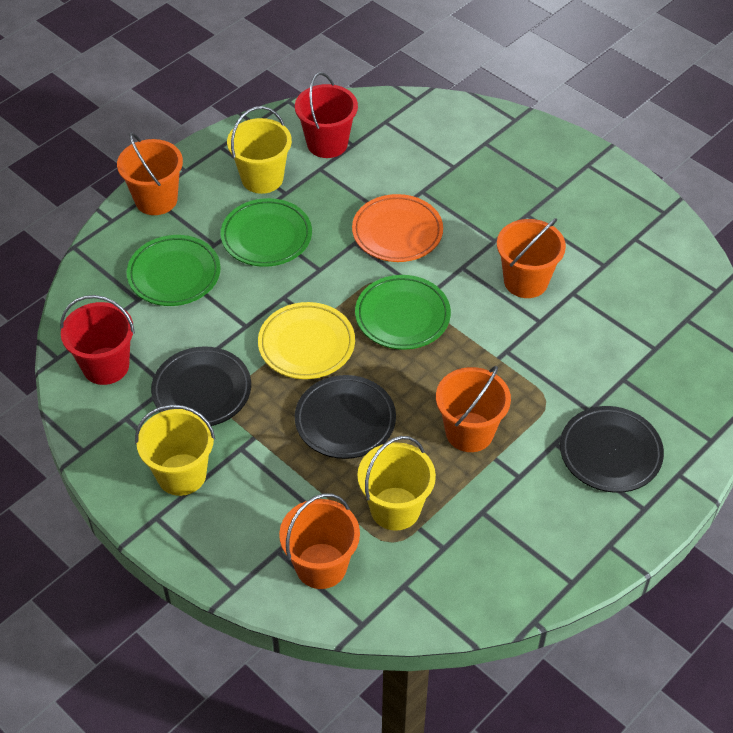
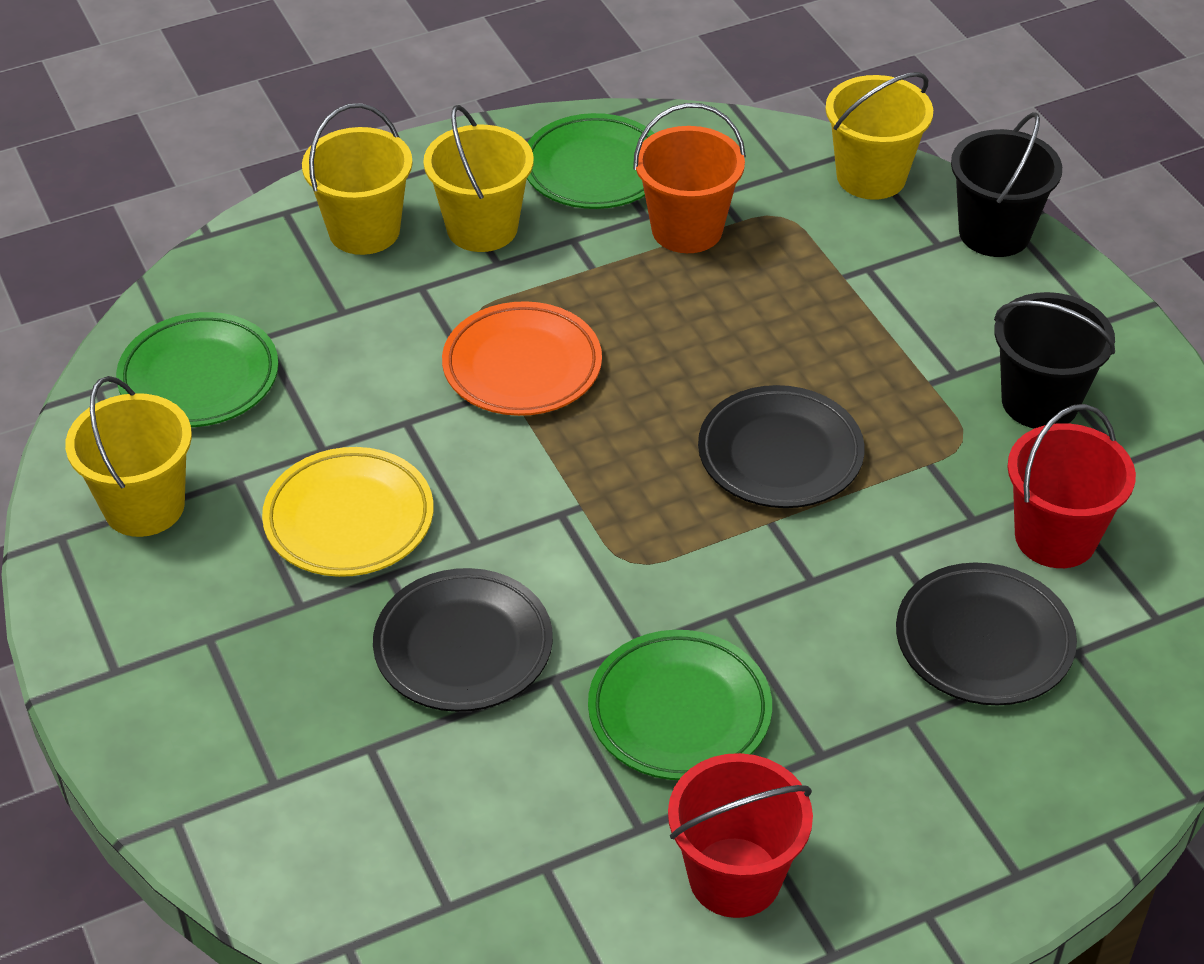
black bucket: 0 -> 2
orange bucket: 4 -> 1
yellow bucket: 3 -> 4

